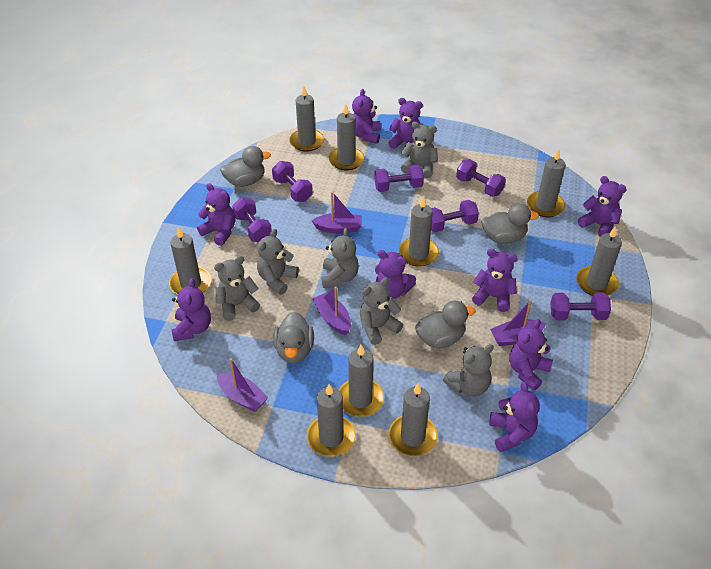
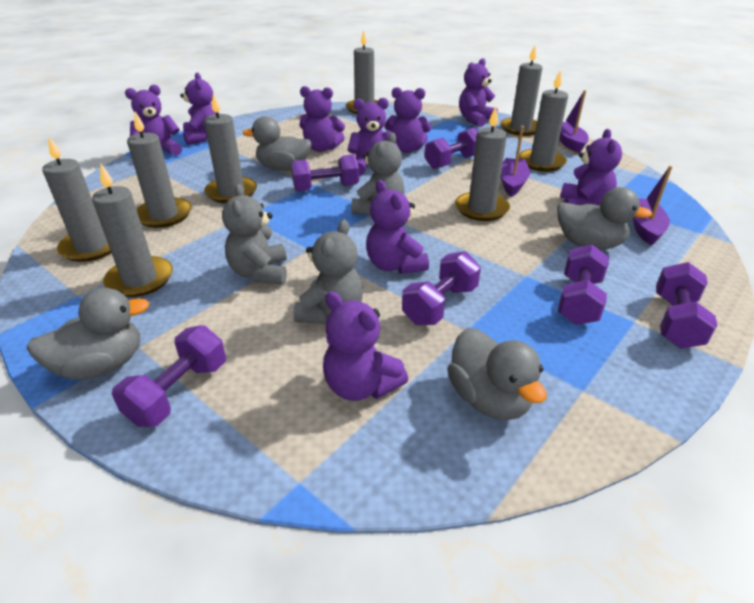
grey candle: 9 -> 8
grey teddy bear: 6 -> 3
purple boat: 4 -> 3

